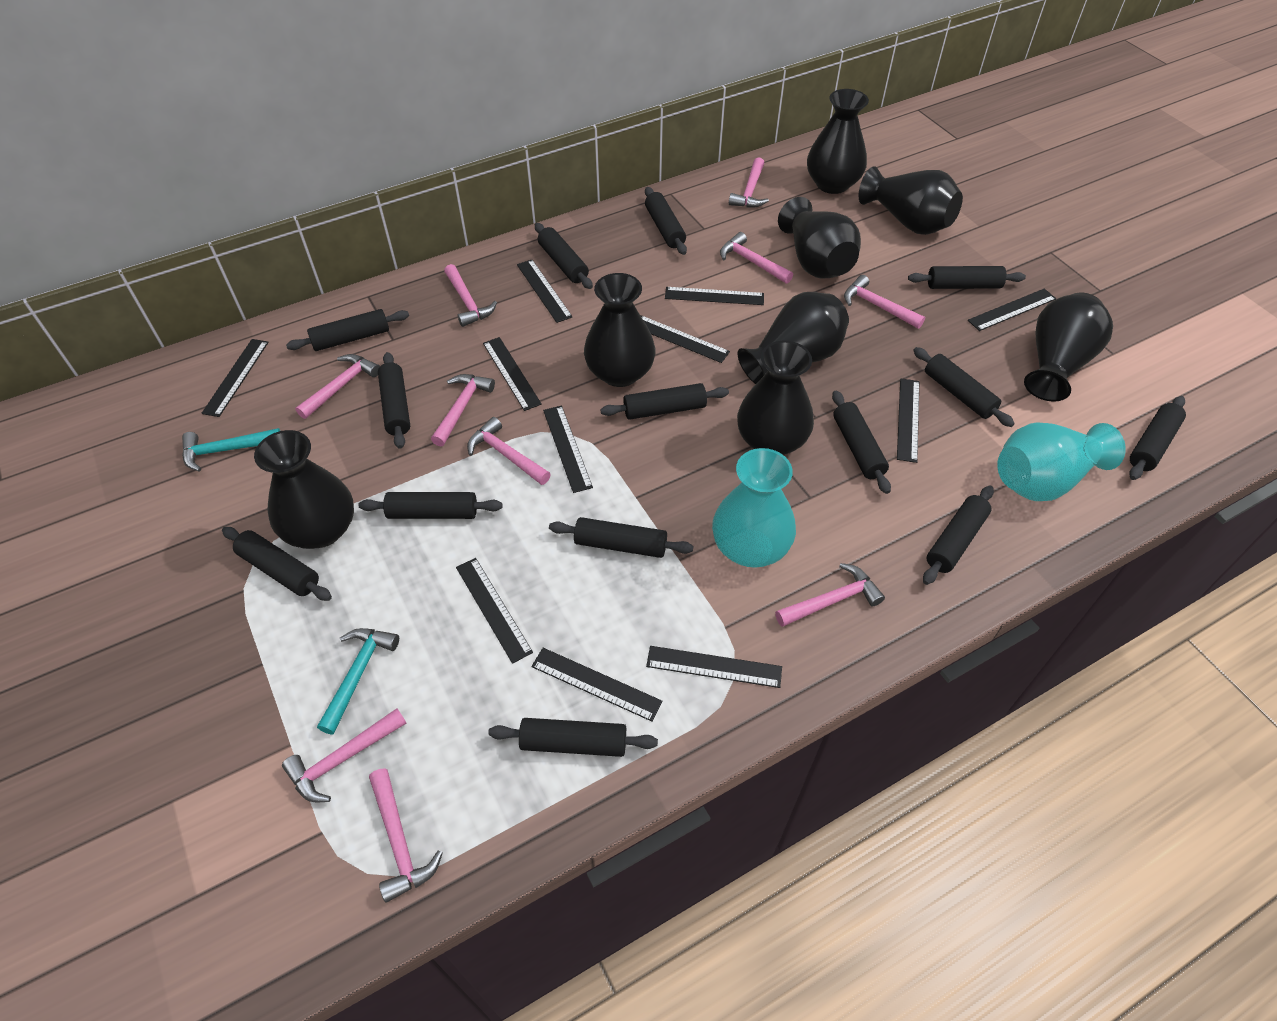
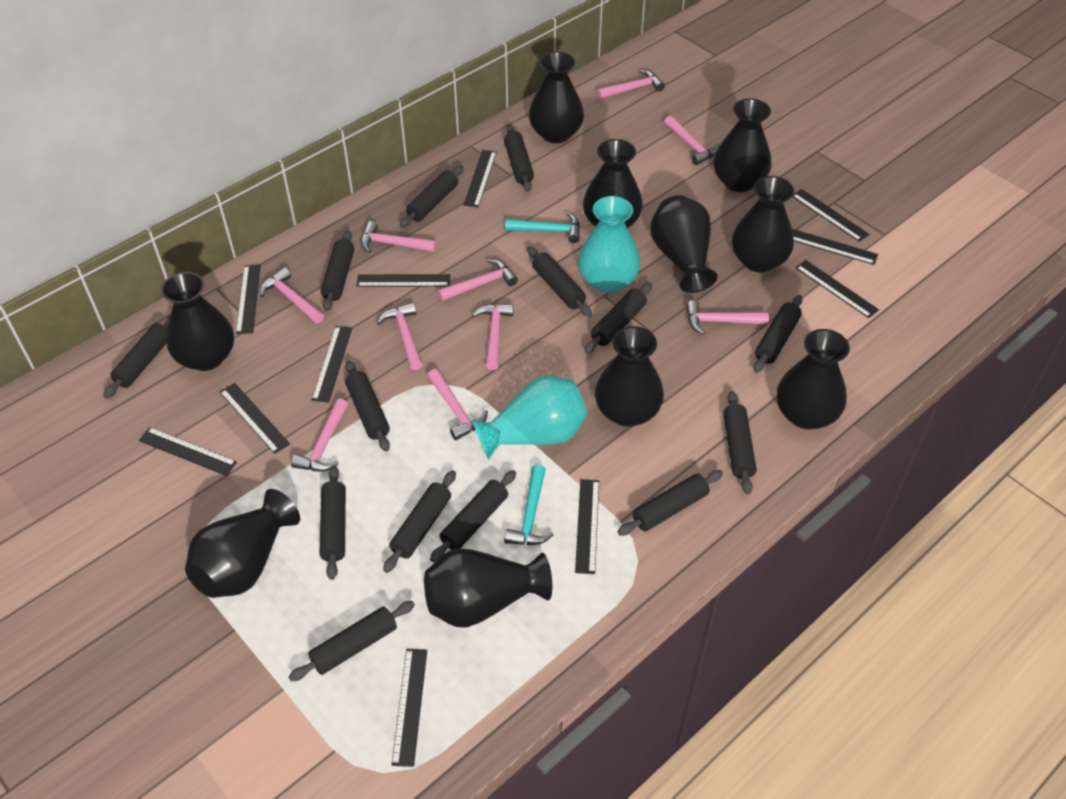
black vase: 8 -> 10

